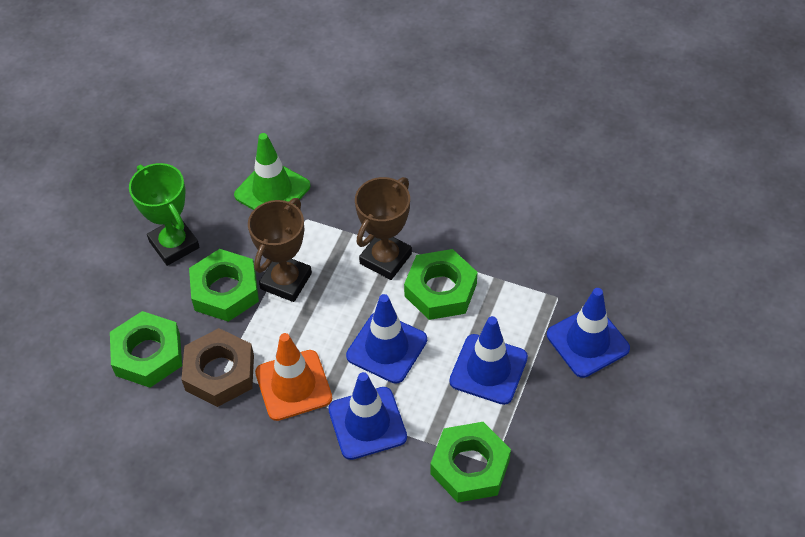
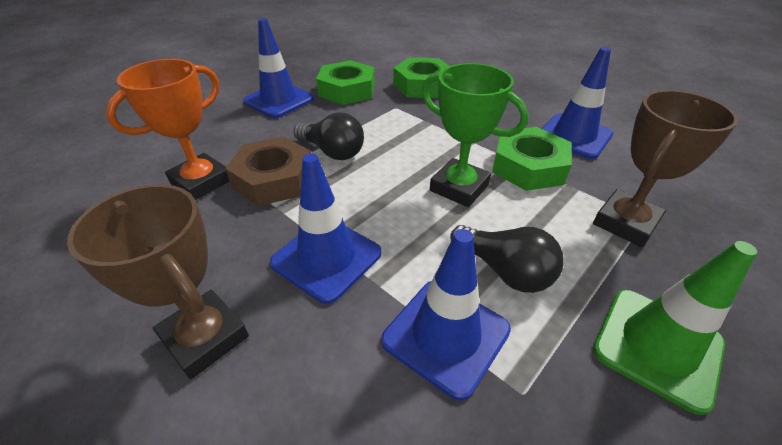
black light bulb: 0 -> 2
green nut: 4 -> 3
orange traffic cone: 1 -> 0
orange trophy: 0 -> 1

